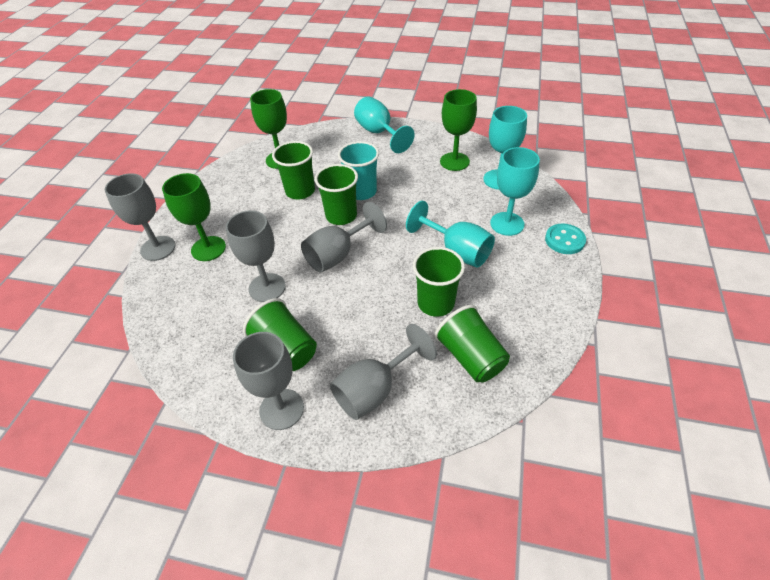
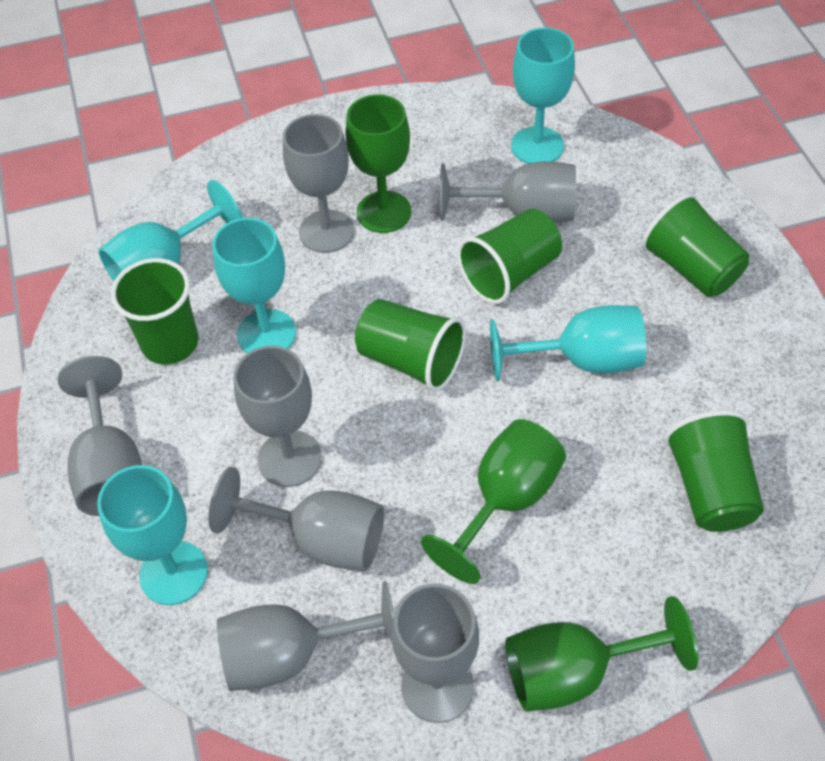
grey goblet: 5 -> 7
turquoise button: 1 -> 0
turquoise cup: 1 -> 0
turquoise goblet: 4 -> 5

